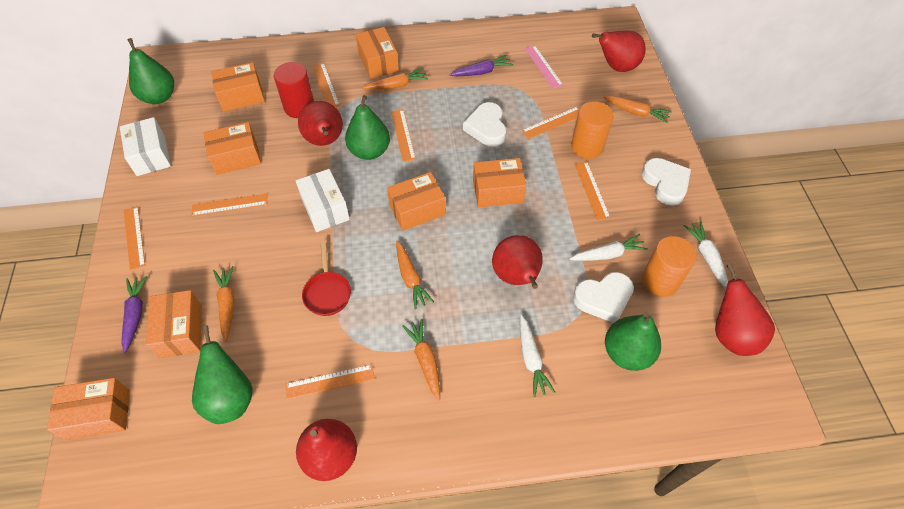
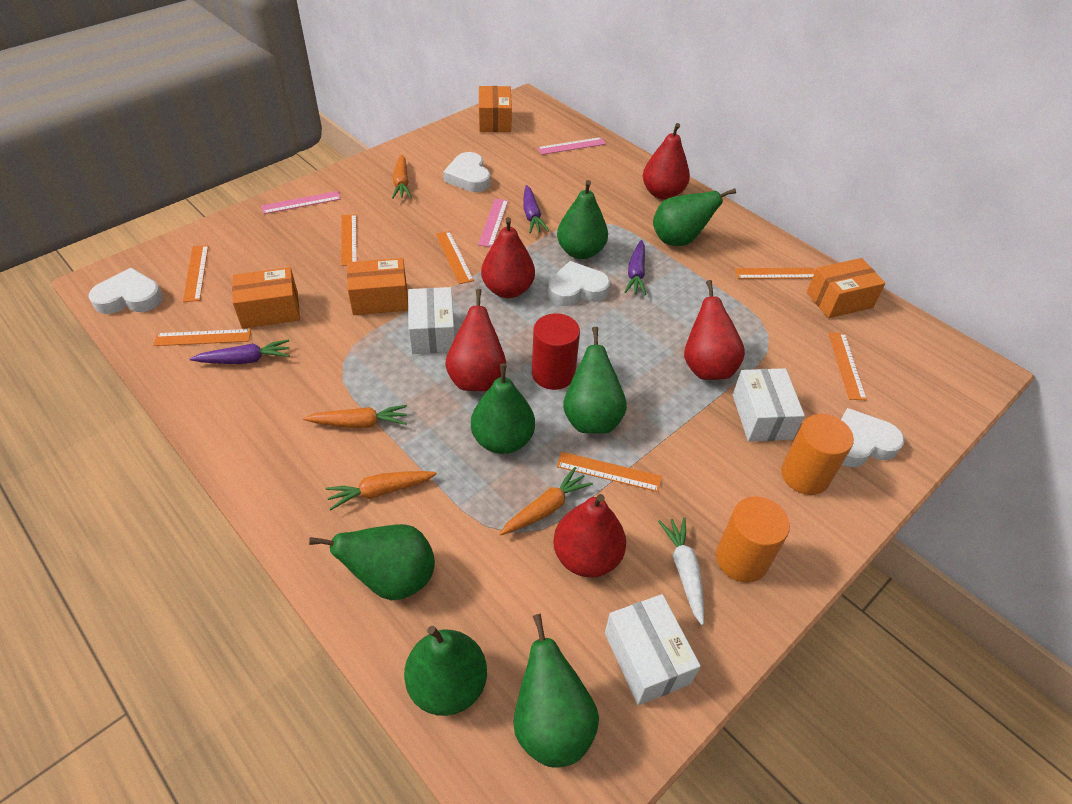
green pear: 4 -> 7
orange box: 7 -> 4
orange carrot: 5 -> 4
pink ruler: 1 -> 3
purple carrot: 2 -> 3
red pan: 1 -> 0
white box: 2 -> 3
white carrot: 3 -> 1
white heart: 3 -> 4

